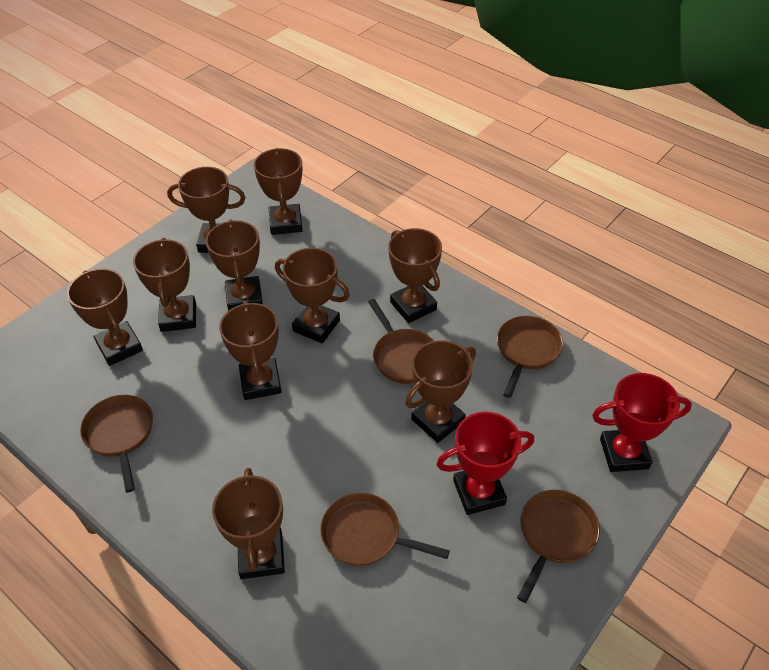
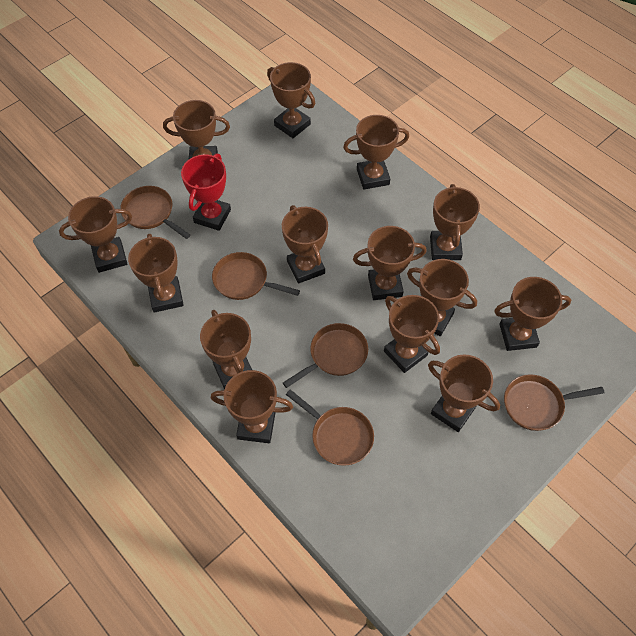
brown trophy: 10 -> 14
red trophy: 2 -> 1

